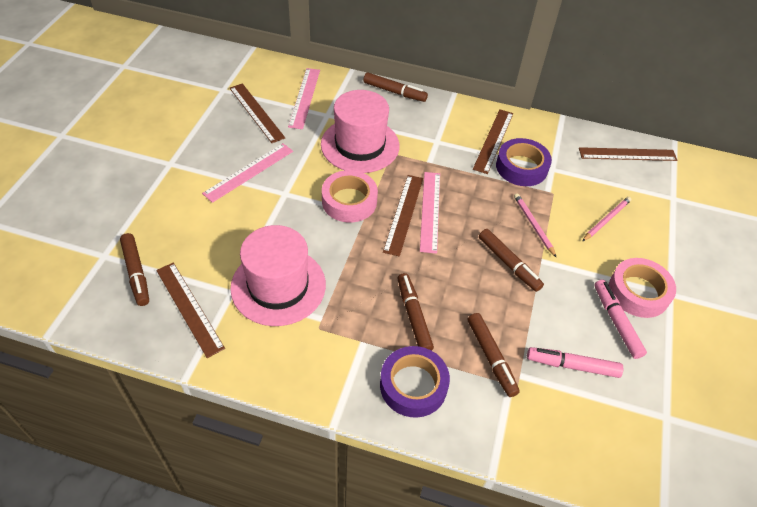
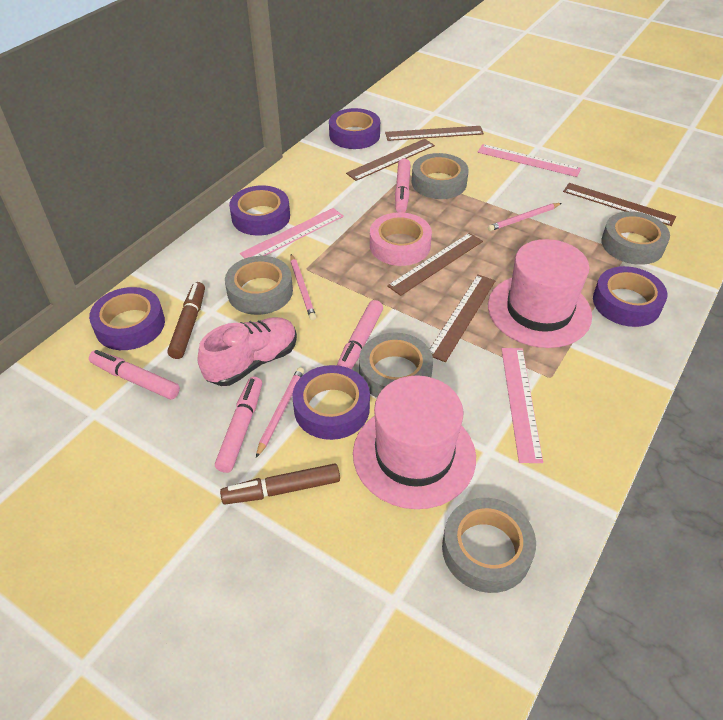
brown marker: 5 -> 2
grey tape: 0 -> 5
pink marker: 2 -> 4
pink pencil: 2 -> 3
pink shoe: 0 -> 1
pink tape: 2 -> 1
purple tape: 2 -> 5

